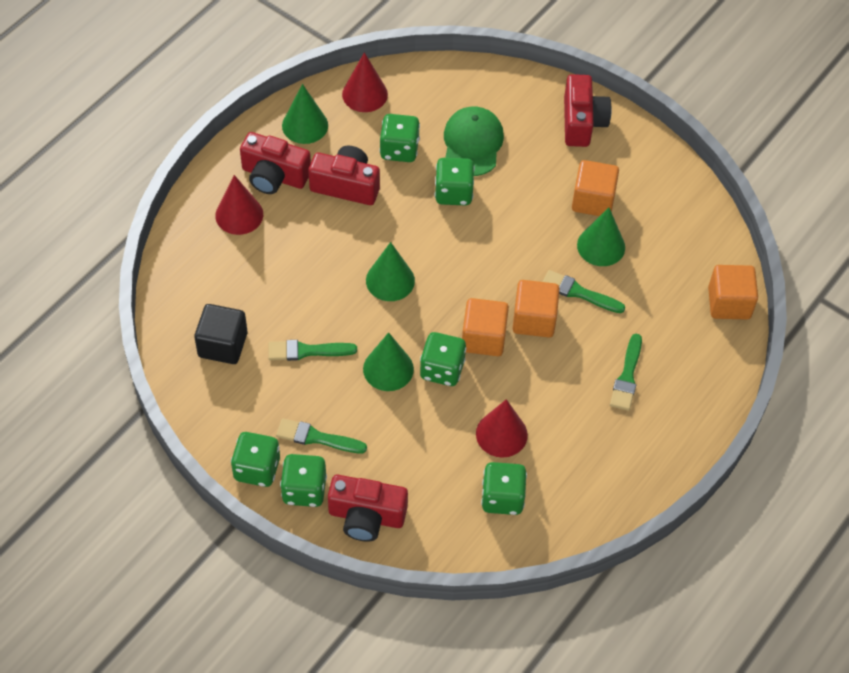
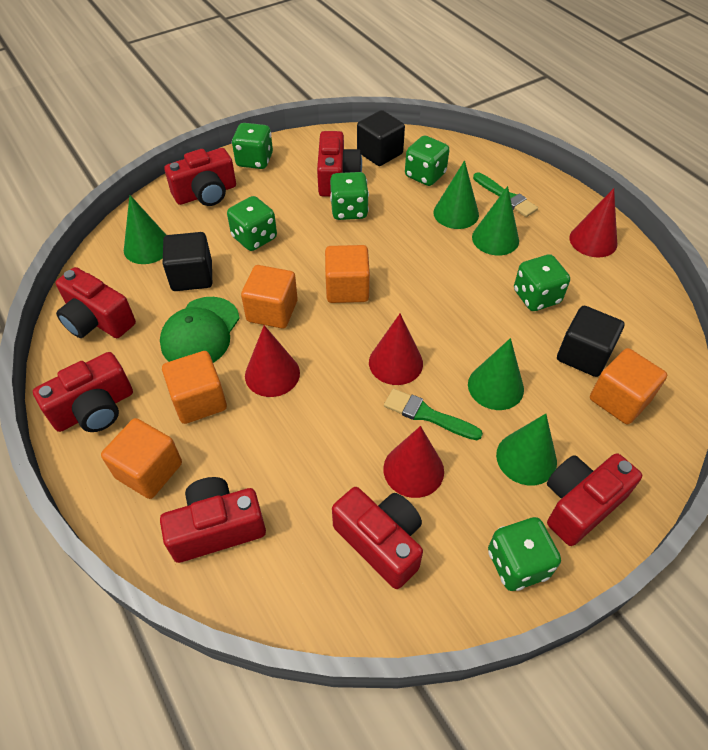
black cube: 1 -> 3
green brush: 4 -> 2
green cone: 4 -> 5
orange cube: 4 -> 5
red camera: 4 -> 7
red cone: 3 -> 4

